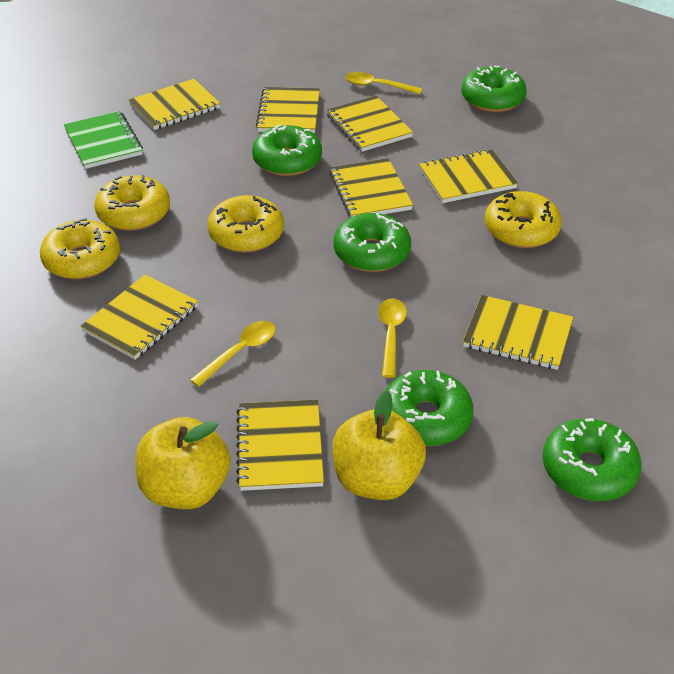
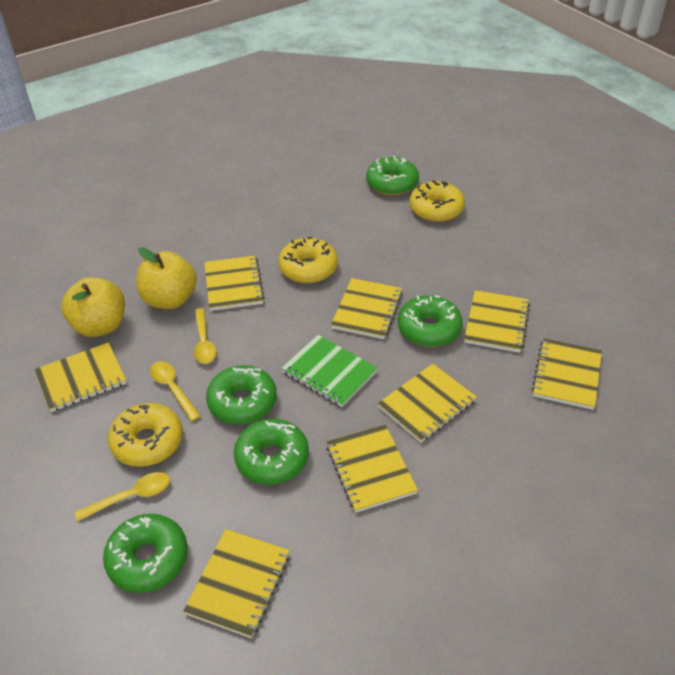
yellow donut: 4 -> 3

